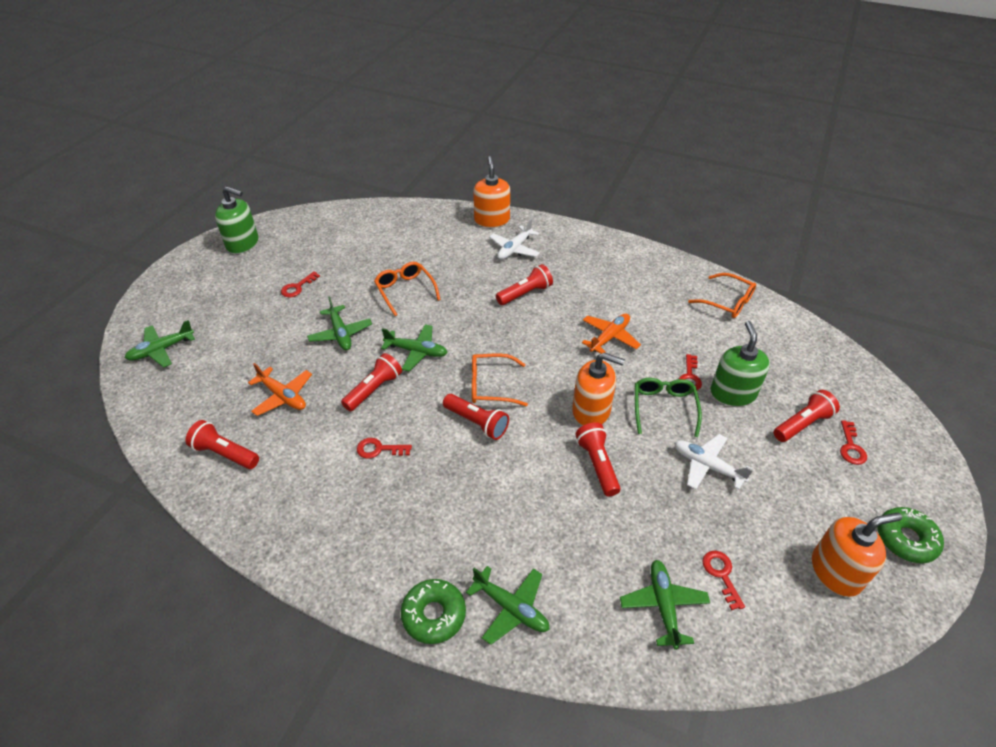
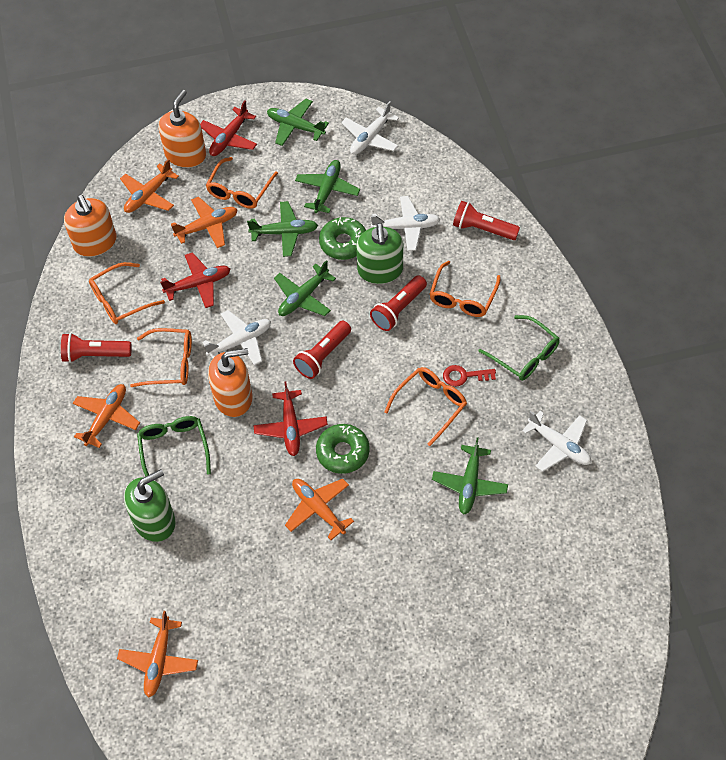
green glasses: 1 -> 2
orange glasses: 3 -> 5
orange plane: 2 -> 5
red flashlight: 6 -> 4
red key: 5 -> 1
red plane: 0 -> 3
white plane: 2 -> 4

